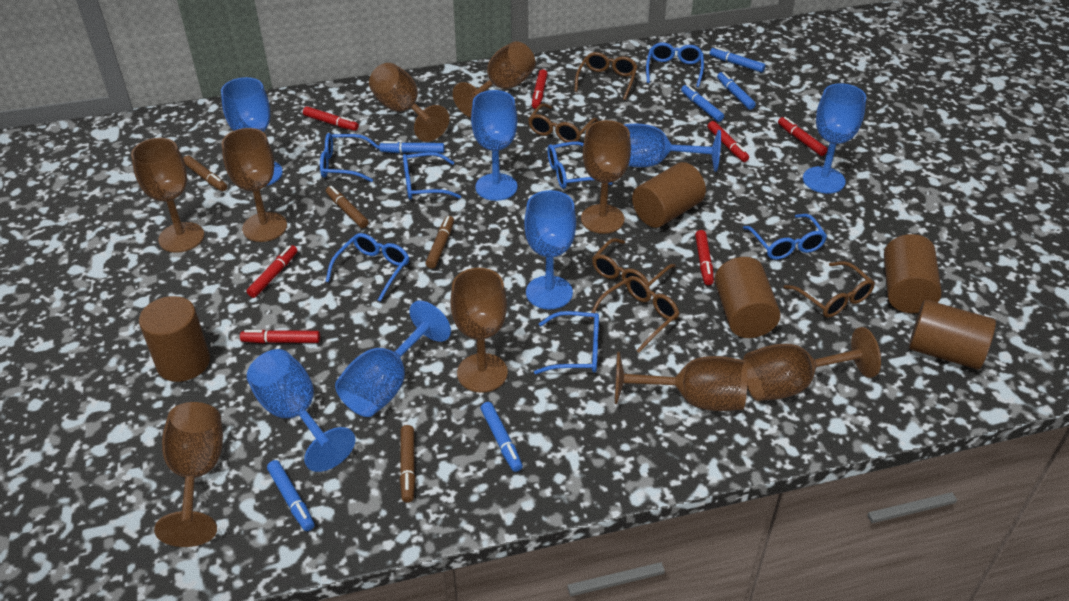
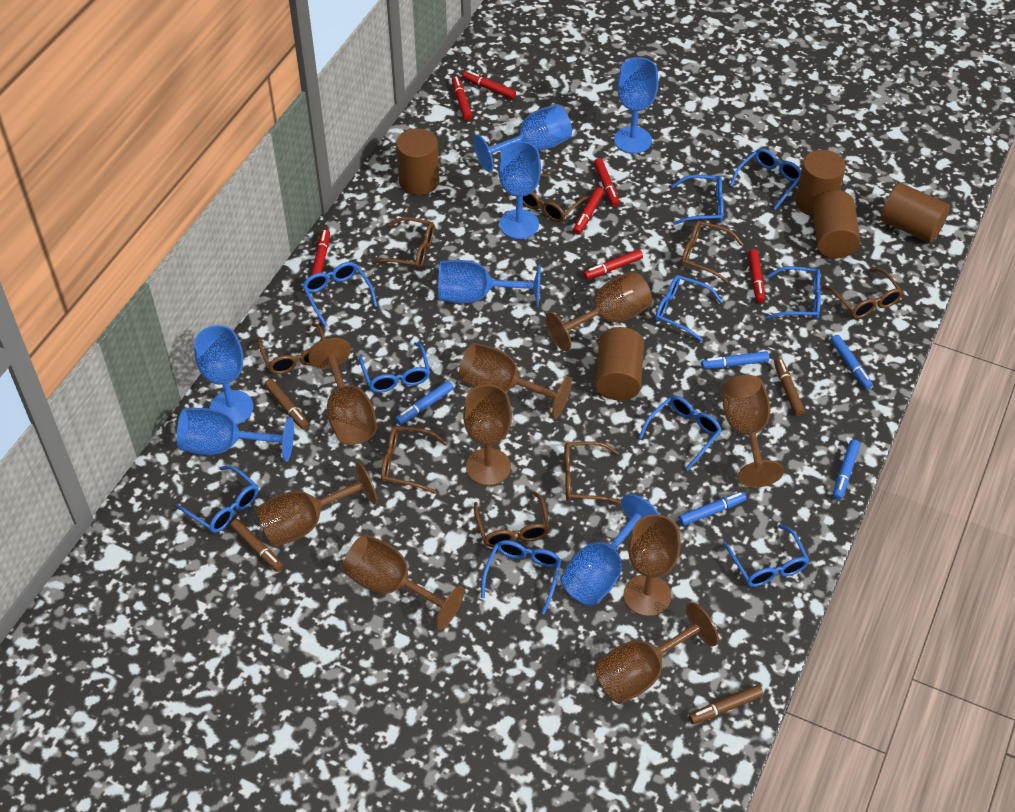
blue glasses: 7 -> 10
blue marker: 6 -> 5
brown glasses: 5 -> 8

